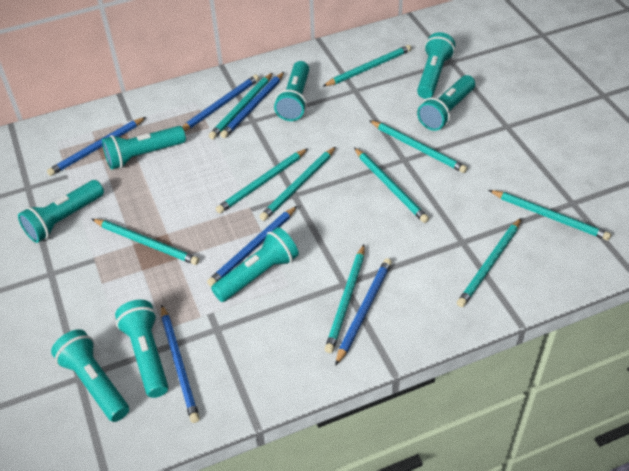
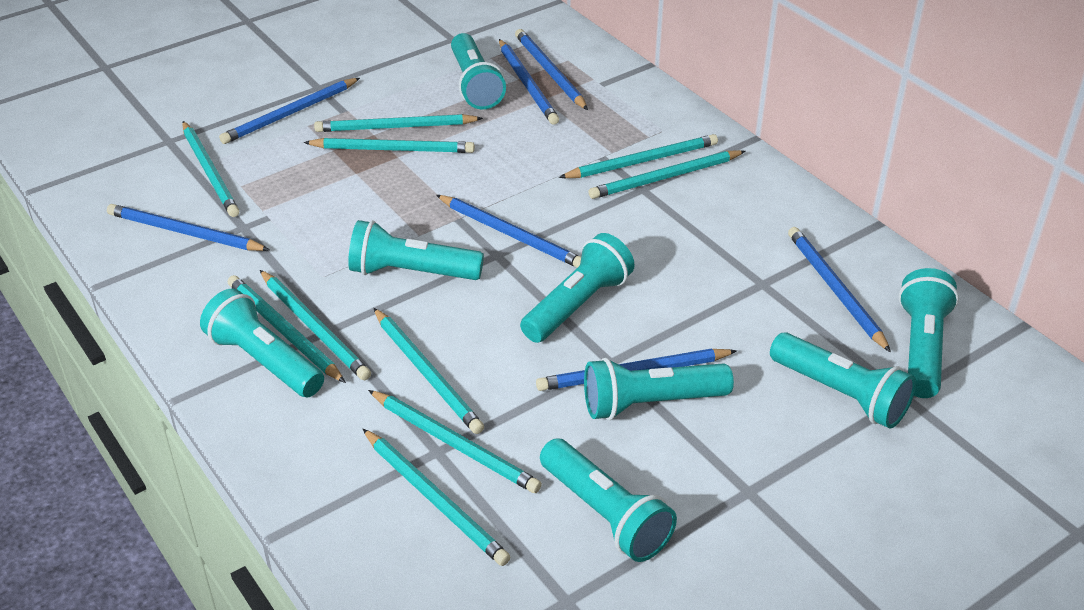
blue pencil: 6 -> 7

